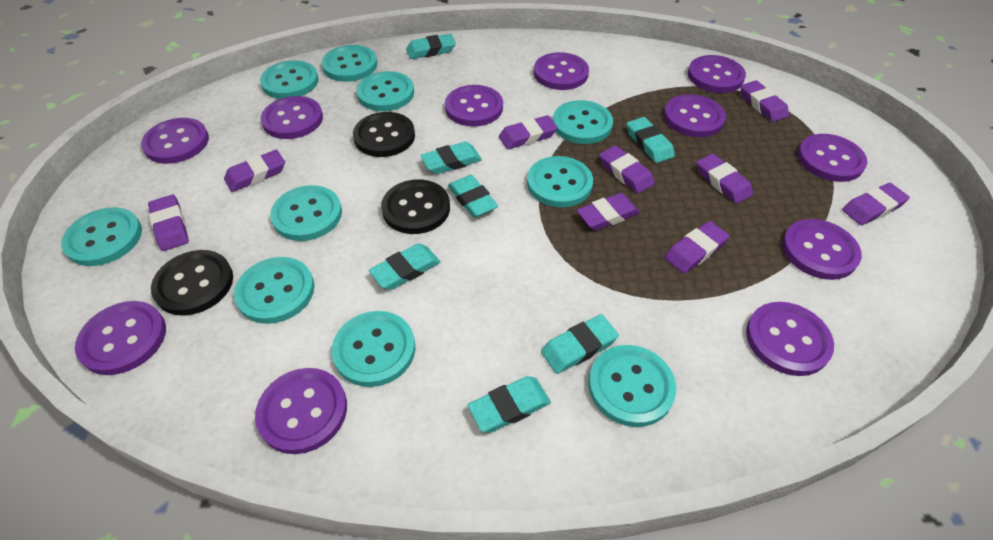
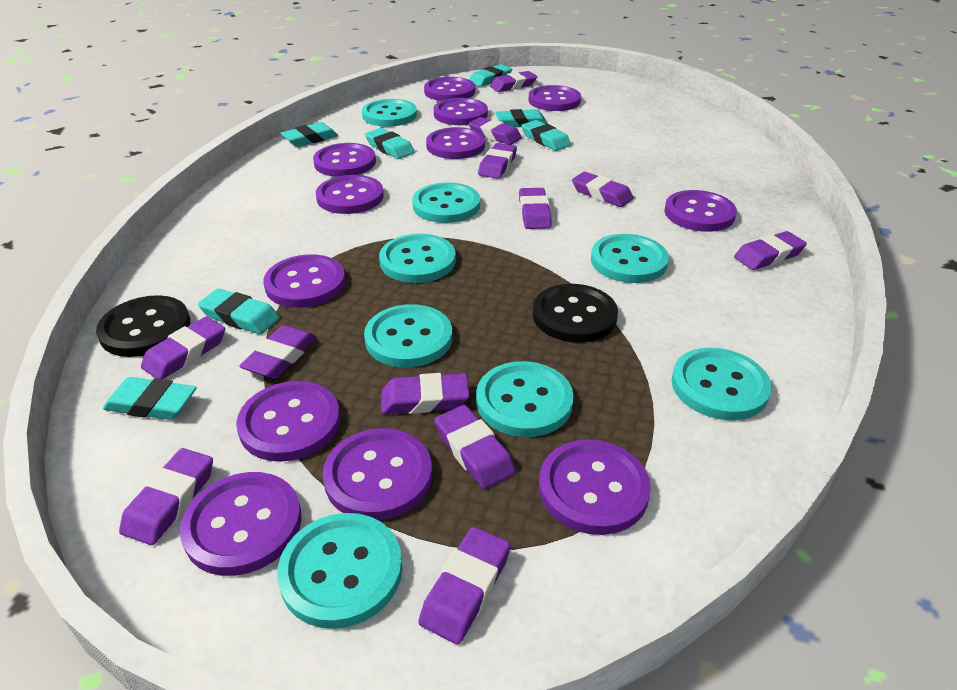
black button: 3 -> 2
purple button: 11 -> 12
purple eraser: 9 -> 12
turquoise button: 10 -> 8

